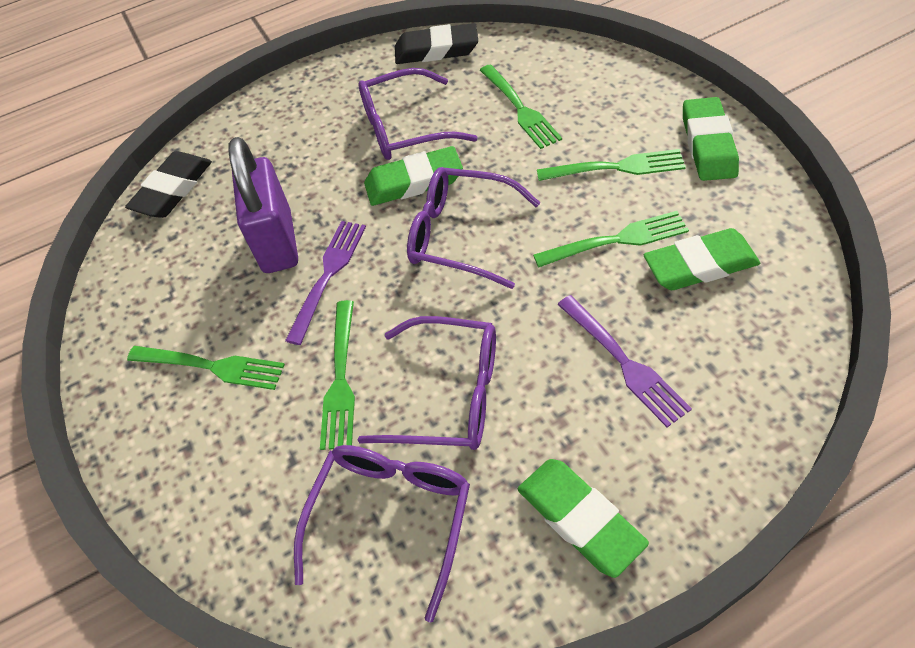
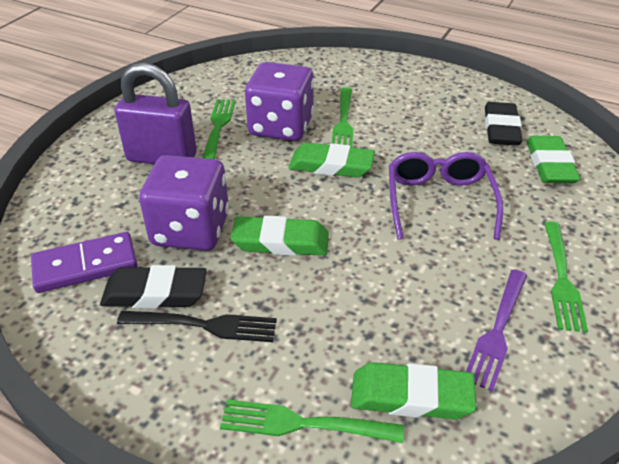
black fork: 0 -> 1
green fork: 5 -> 4
purple dice: 0 -> 2
purple domino: 0 -> 1
purple fork: 2 -> 1
purple glasses: 4 -> 1

